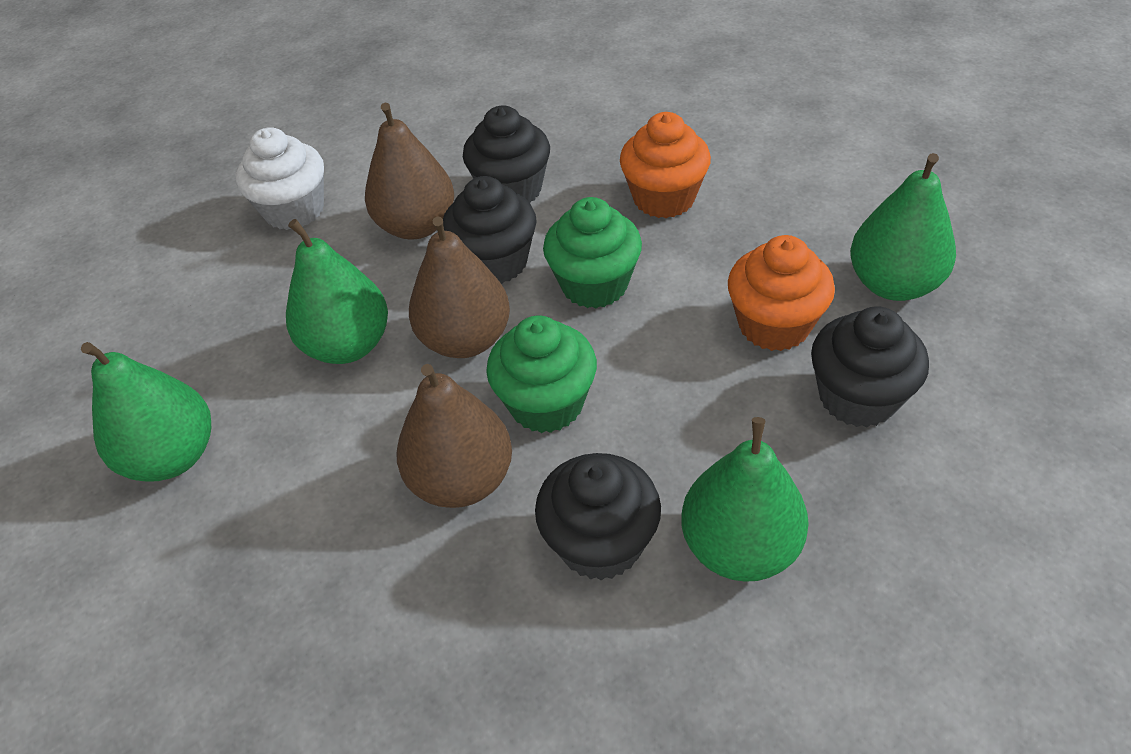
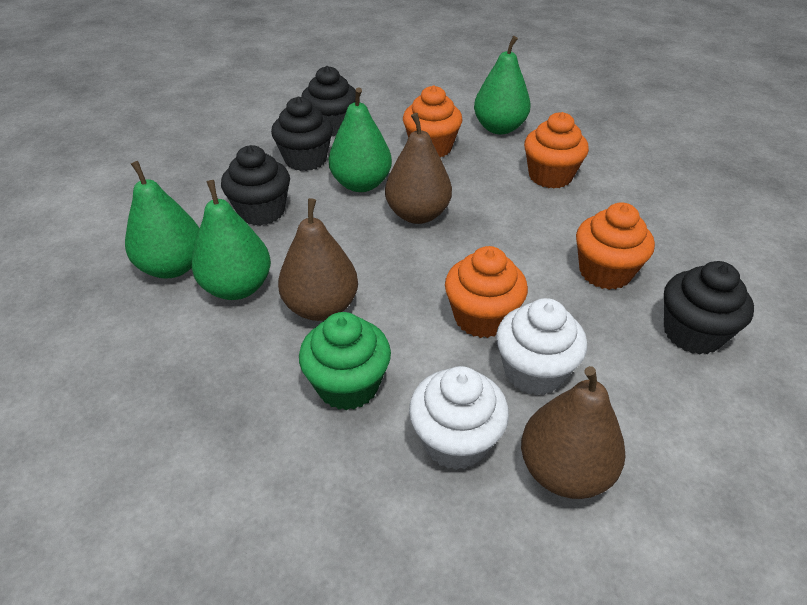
green cupcake: 2 -> 1
orange cupcake: 2 -> 4
white cupcake: 1 -> 2

